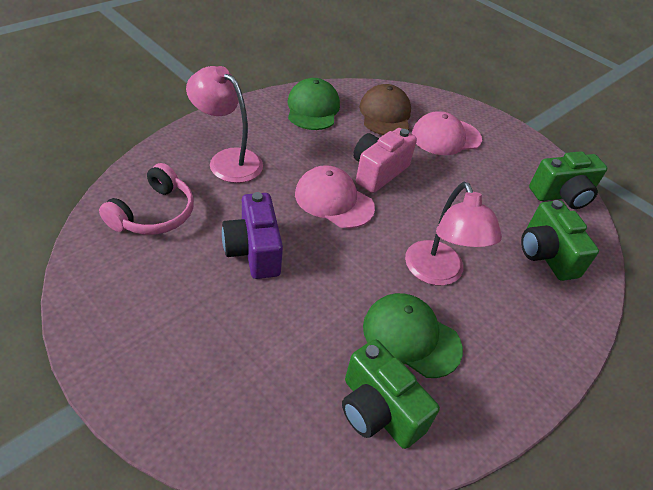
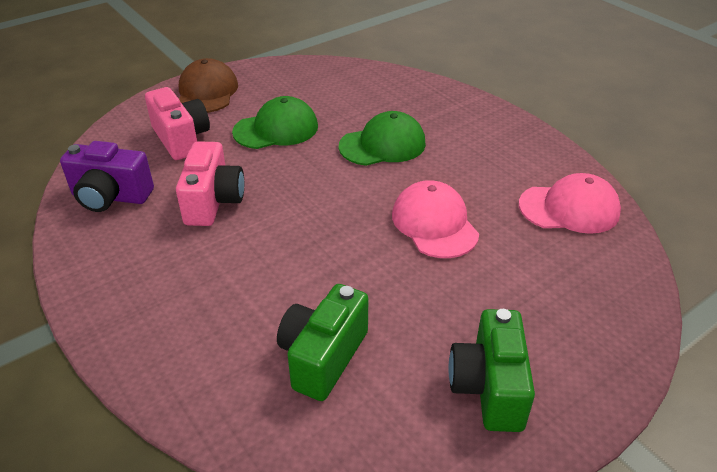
green camera: 3 -> 2
pink camera: 1 -> 2
pink headphones: 1 -> 0
pink lamp: 2 -> 0

